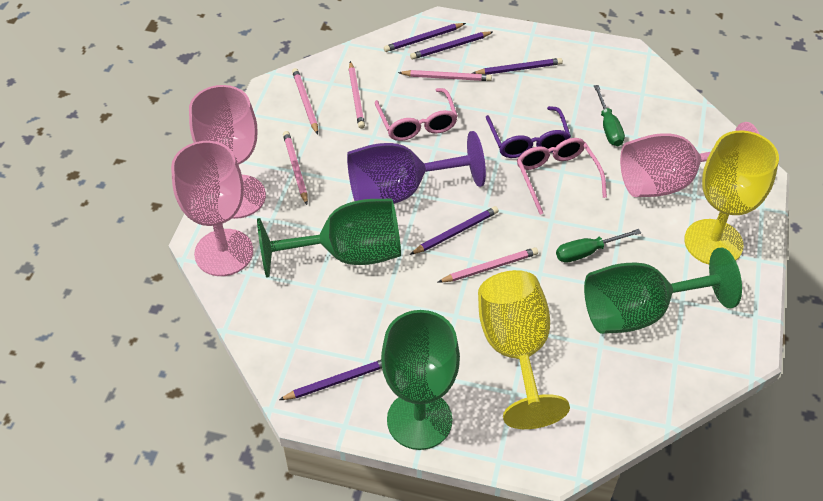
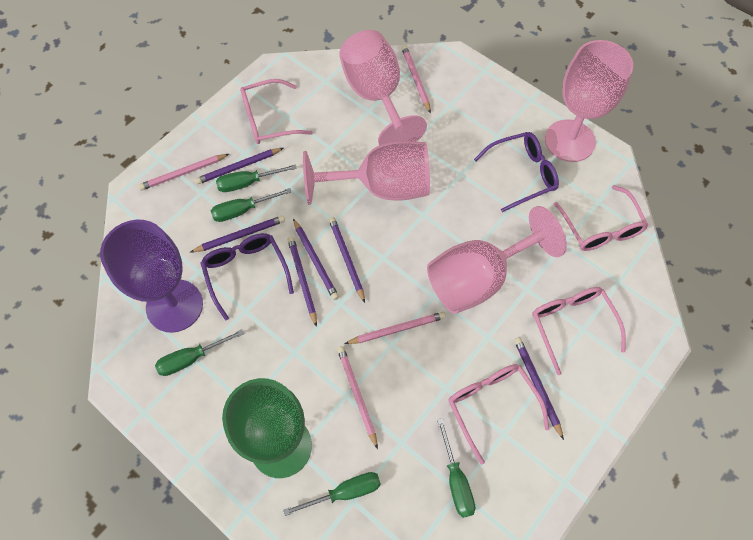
green goblet: 3 -> 1
green screwdriver: 2 -> 5
pink glasses: 2 -> 4
pink goblet: 3 -> 4
pink pencil: 5 -> 4
purple glasses: 1 -> 2
purple pencil: 5 -> 6
yellow goblet: 2 -> 0

